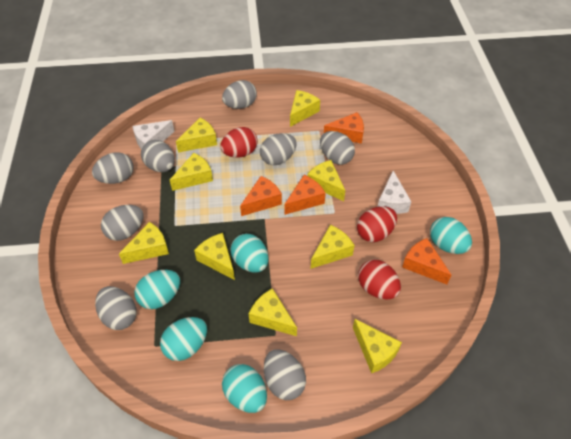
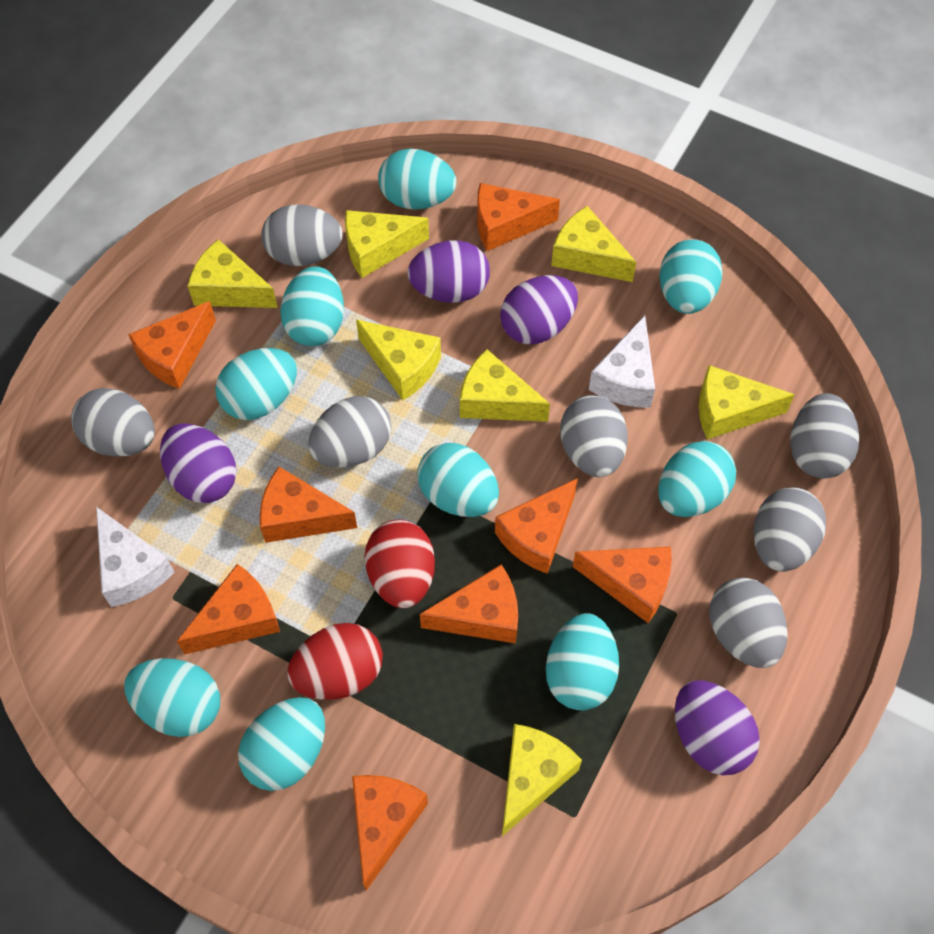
grey egg: 8 -> 7
orange cheese: 4 -> 8
purple egg: 0 -> 4
red egg: 3 -> 2
turquoise egg: 5 -> 9
yellow cheese: 9 -> 7

